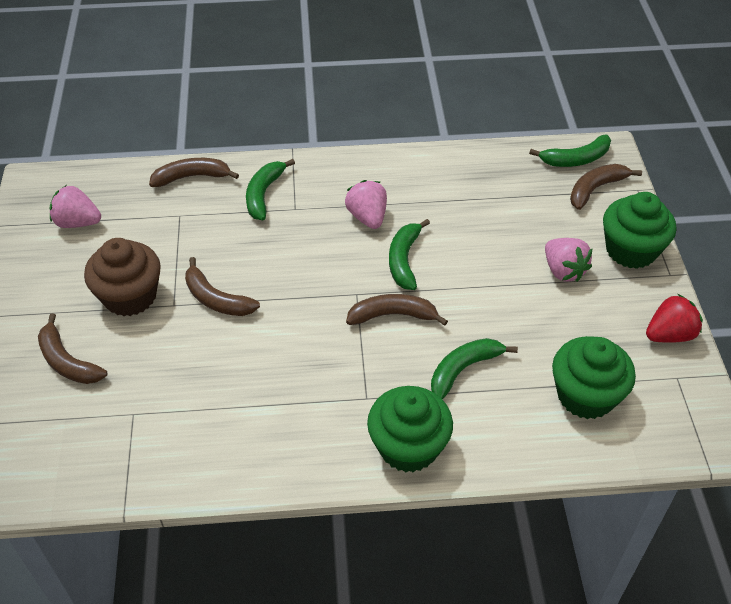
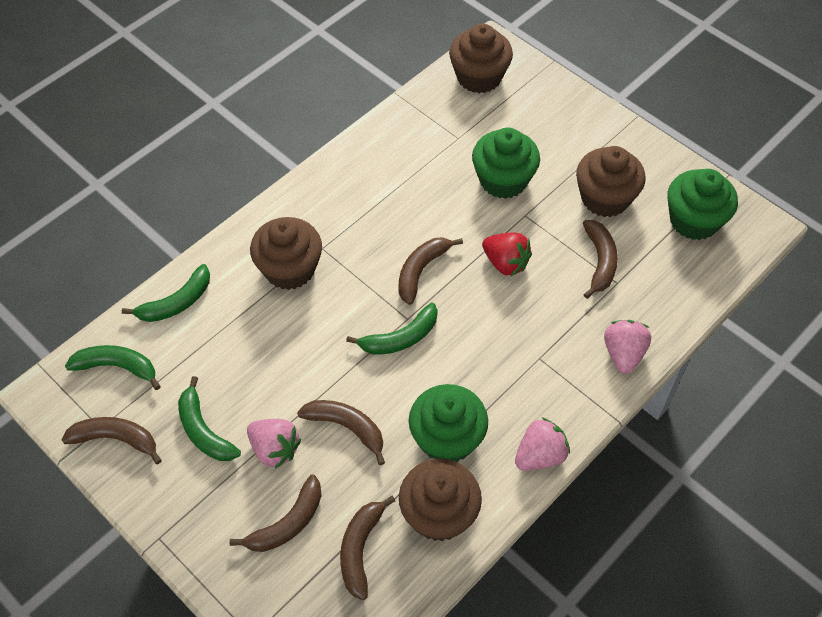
brown banana: 5 -> 6
brown cupcake: 1 -> 4

